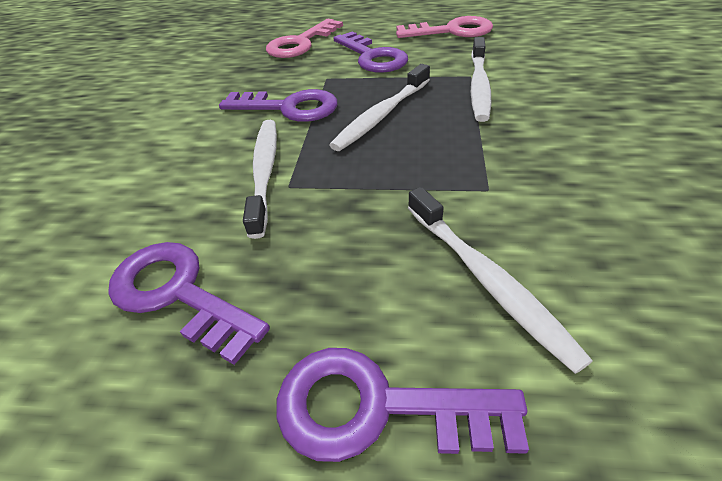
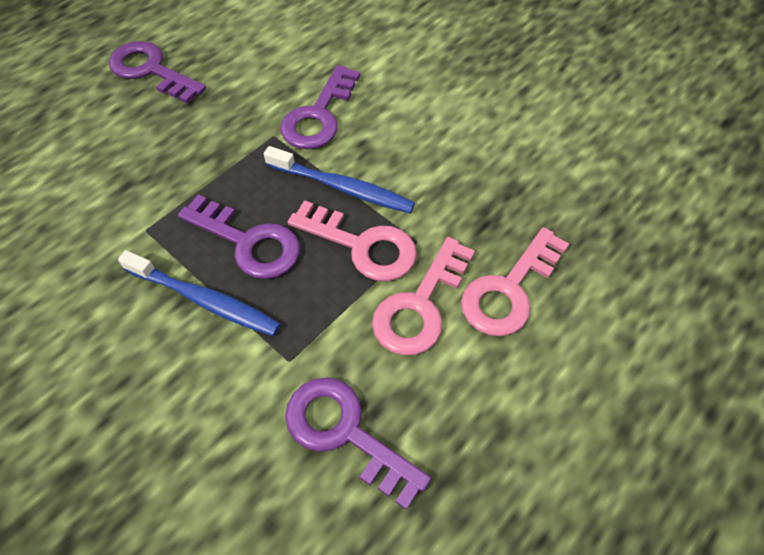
blue toothbrush: 0 -> 2
pink key: 2 -> 3
white toothbrush: 4 -> 0

